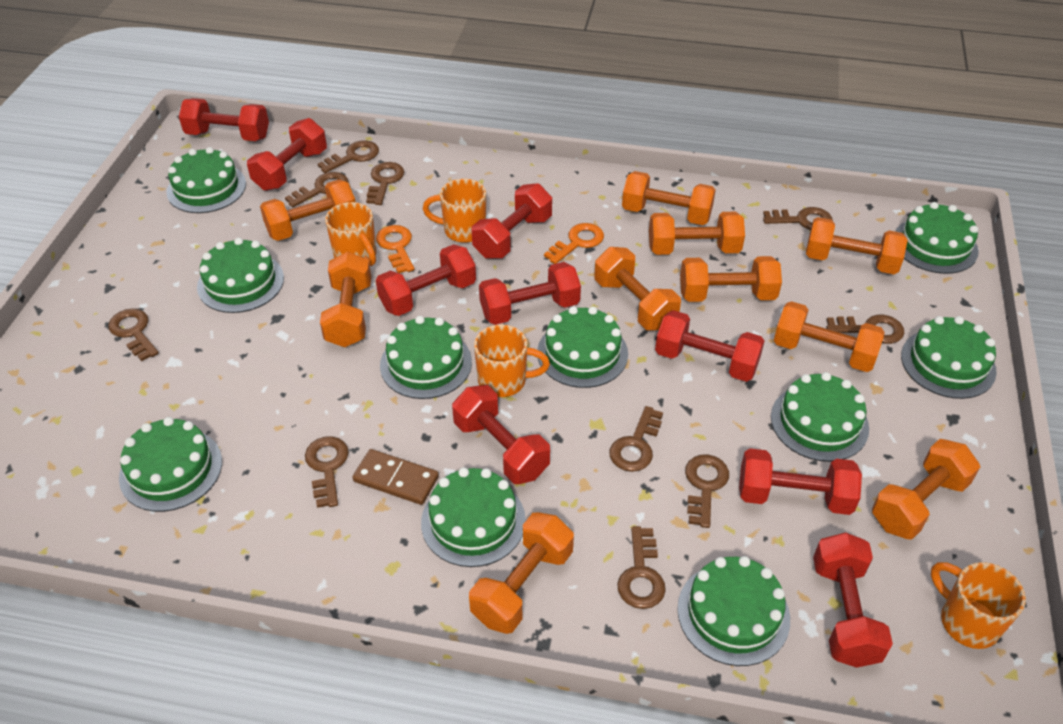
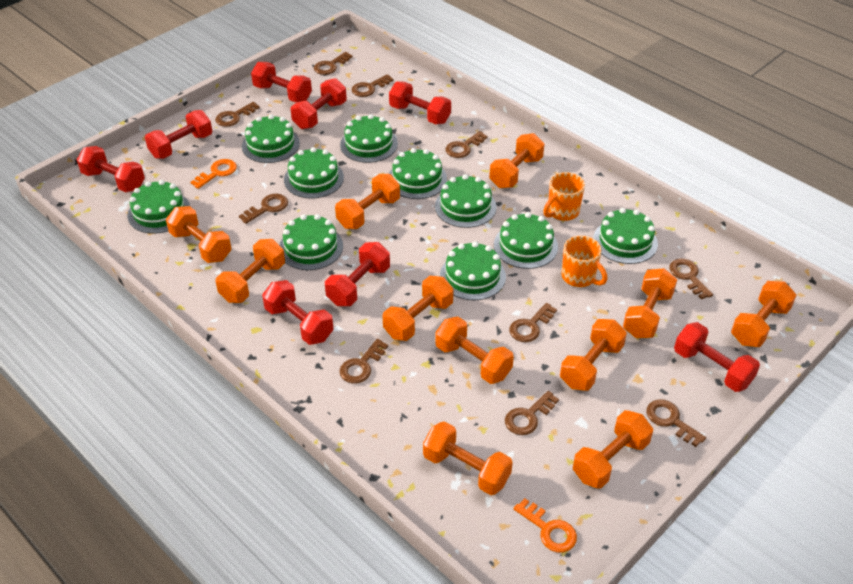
brown domino: 1 -> 0
orange dumbbell: 10 -> 11
orange mug: 4 -> 2
red dumbbell: 9 -> 8

